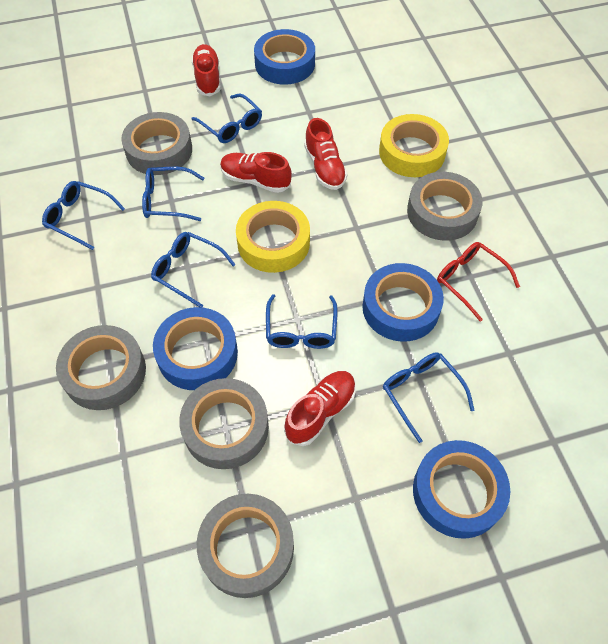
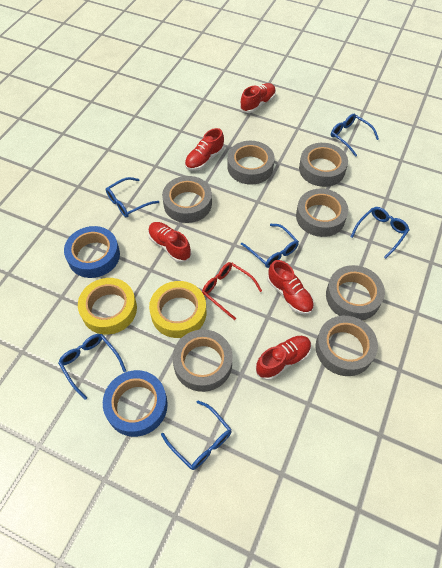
blue tape: 4 -> 2
grey tape: 5 -> 7
red shoe: 4 -> 5

